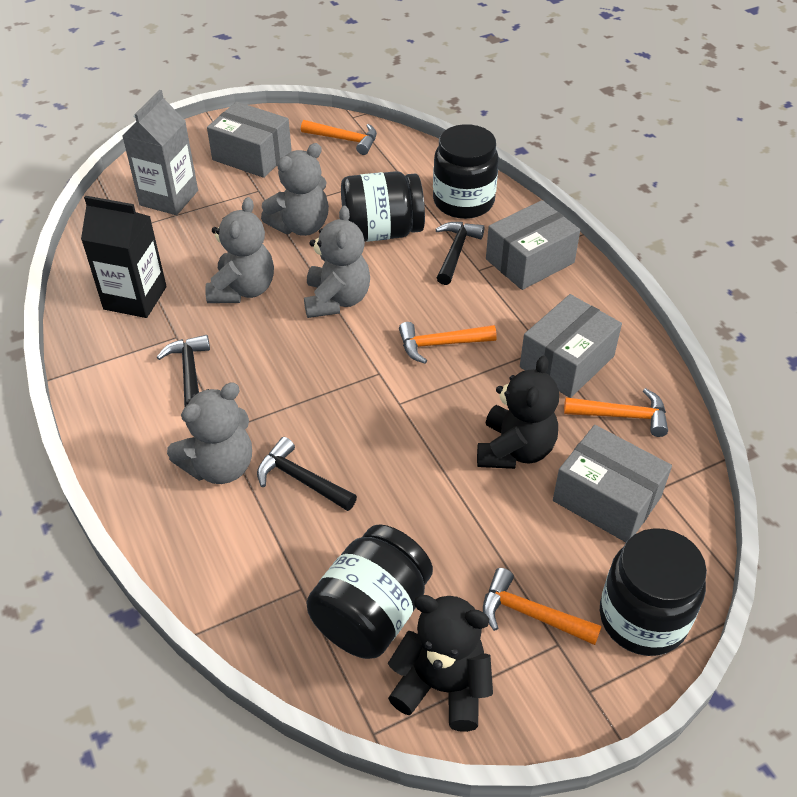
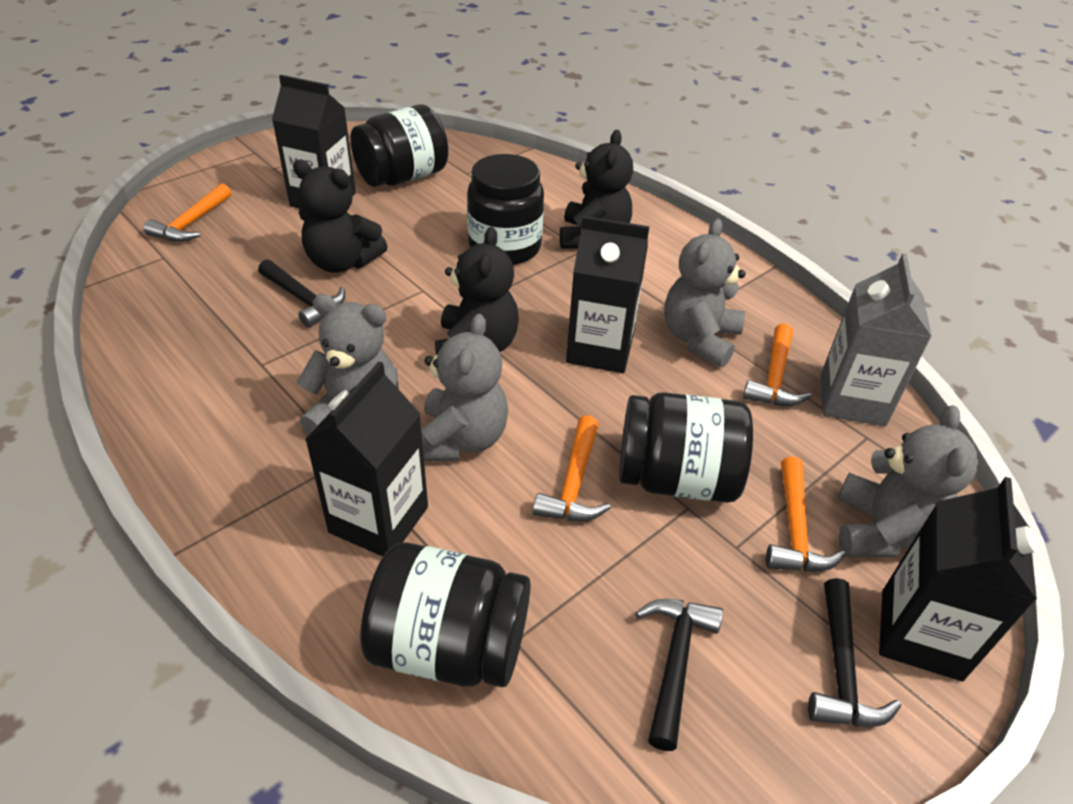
black carton: 1 -> 4
black teddy bear: 2 -> 3
grey box: 4 -> 0

